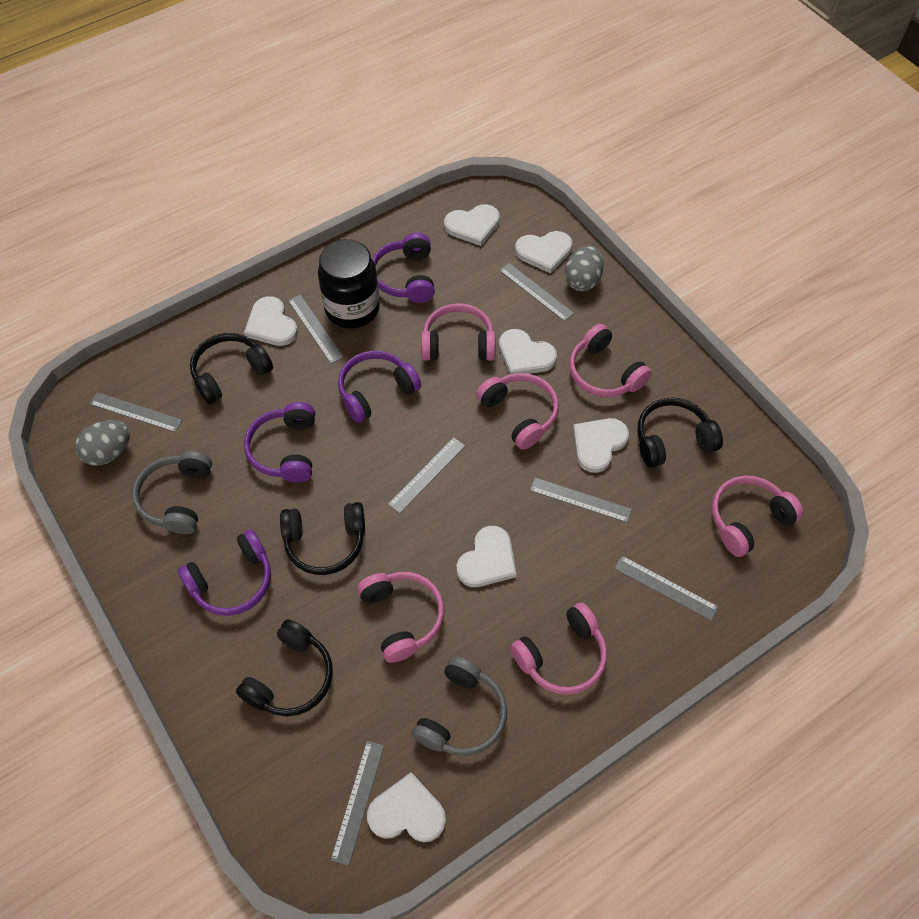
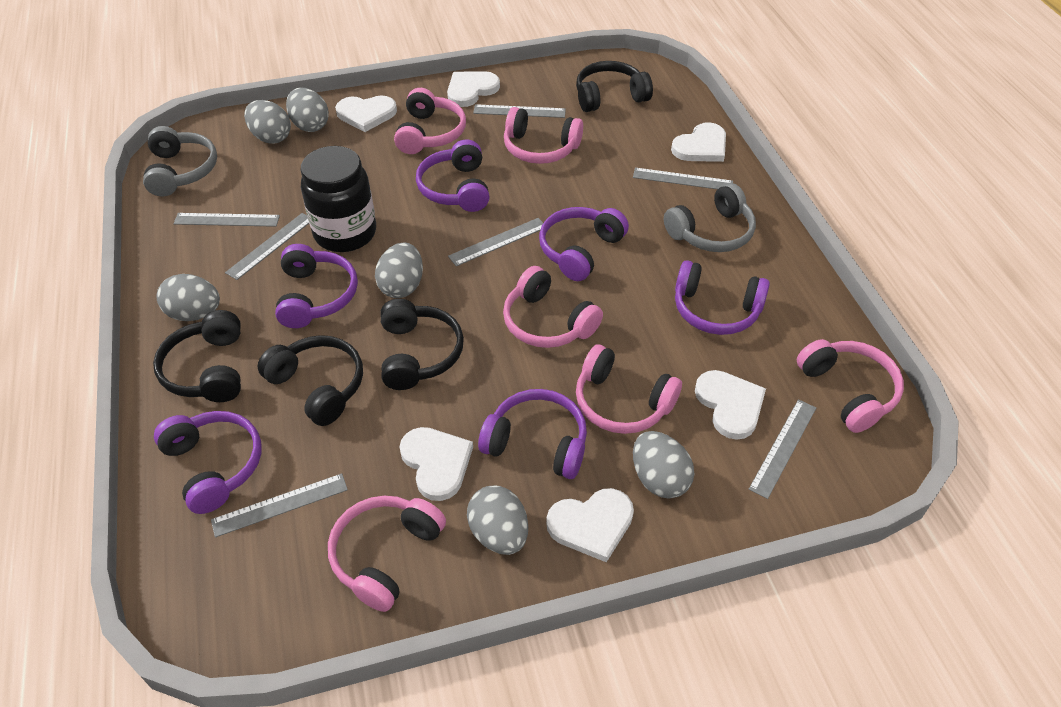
grey egg: 2 -> 6
purple headphones: 4 -> 6
white heart: 7 -> 6

